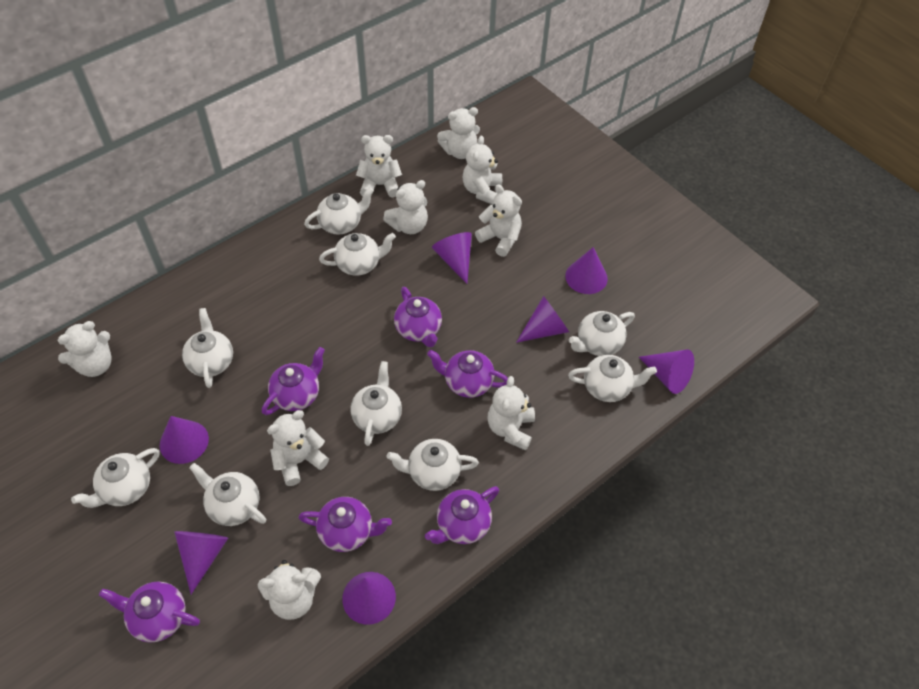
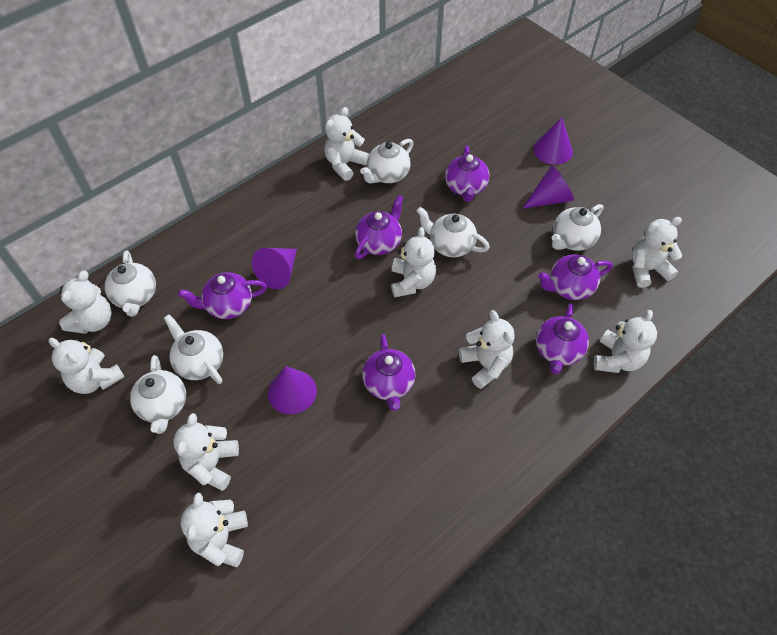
purple cone: 7 -> 4
white teapot: 9 -> 6

